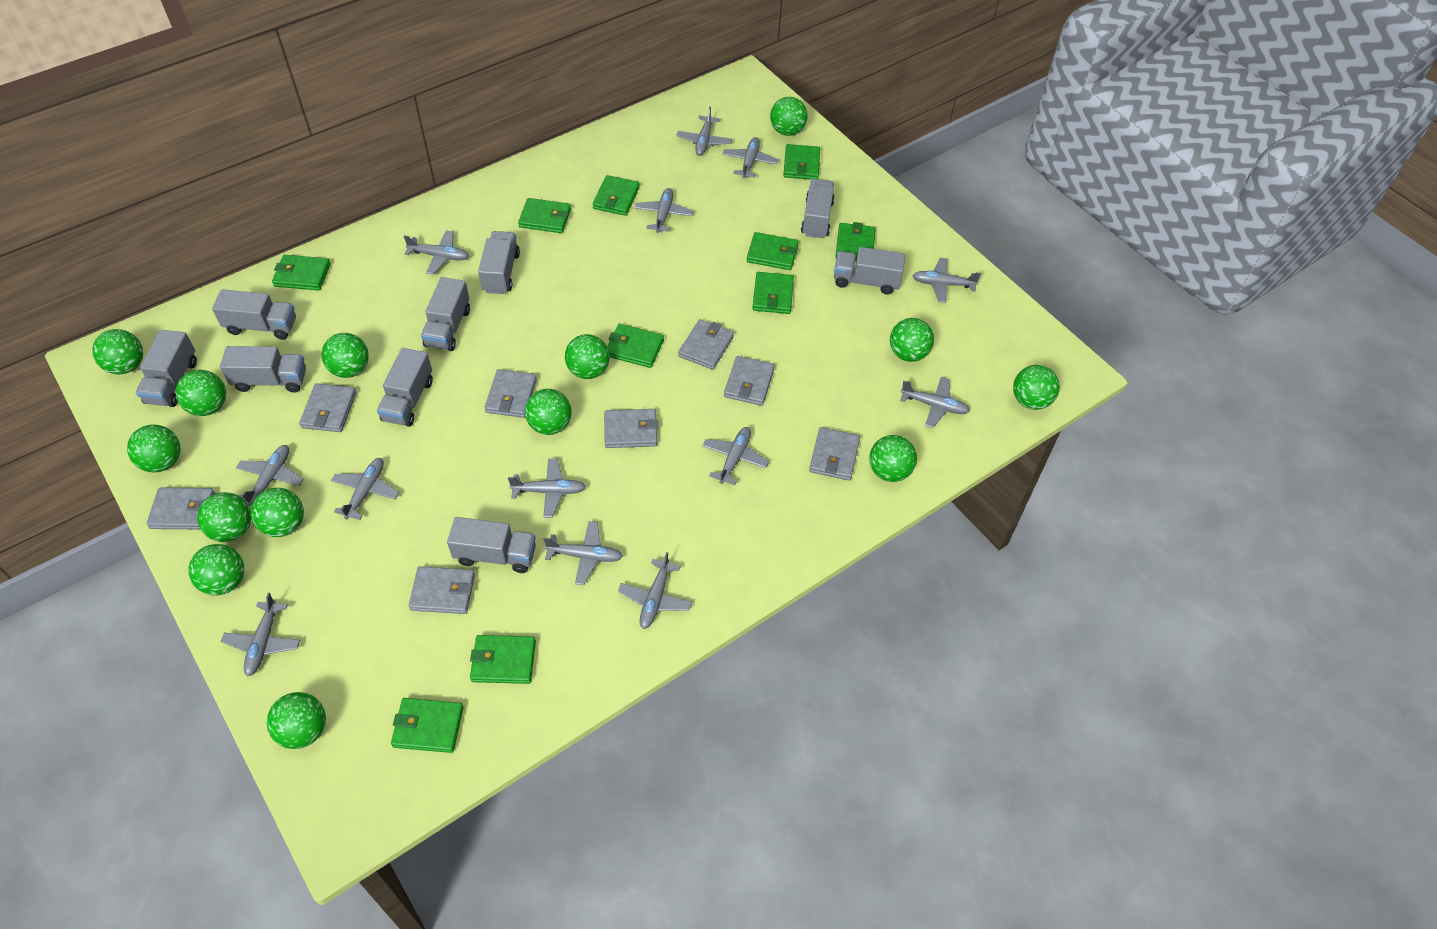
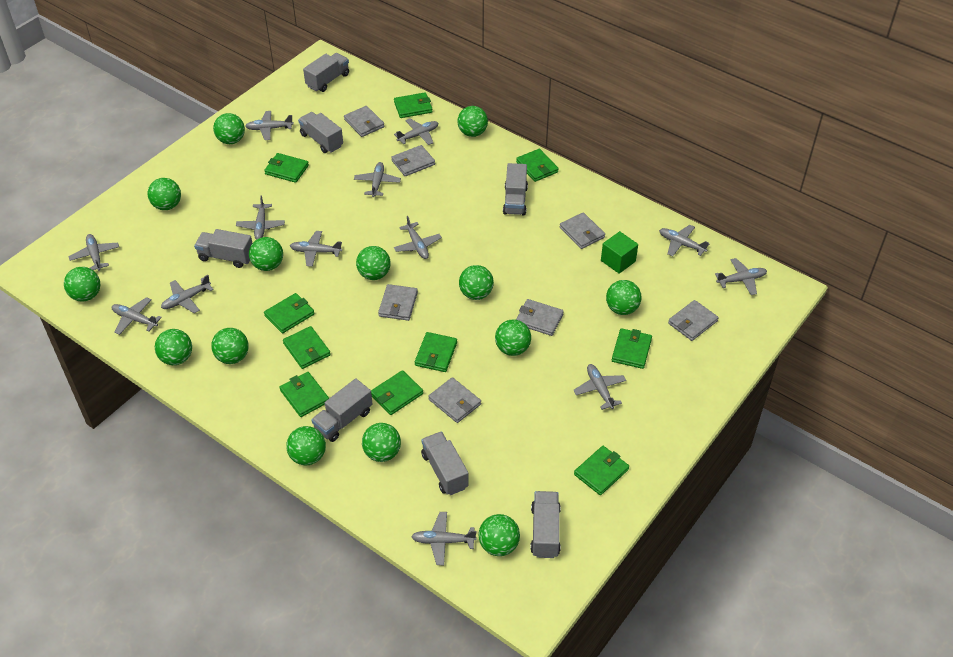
green cube: 0 -> 1
grey truck: 9 -> 7
grey wallet: 8 -> 7

